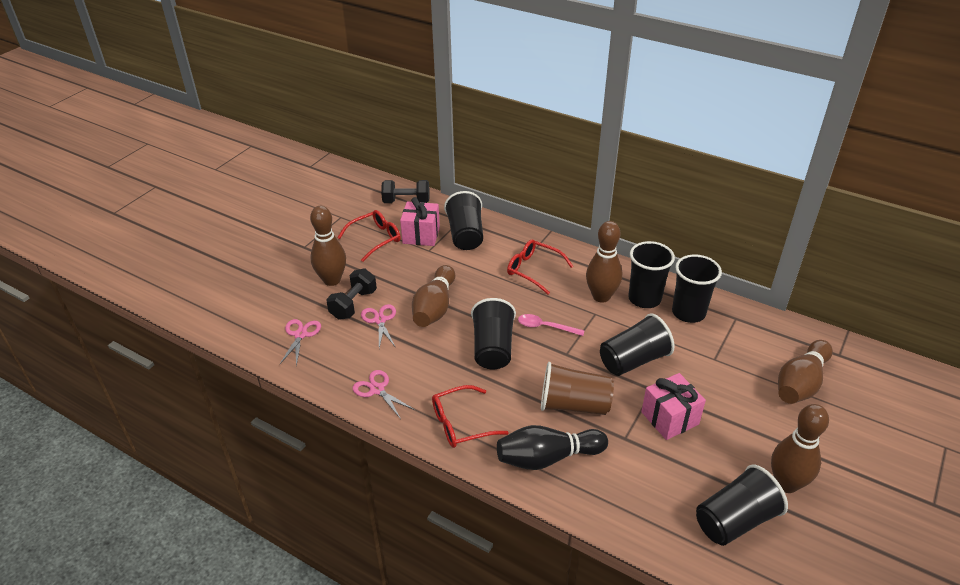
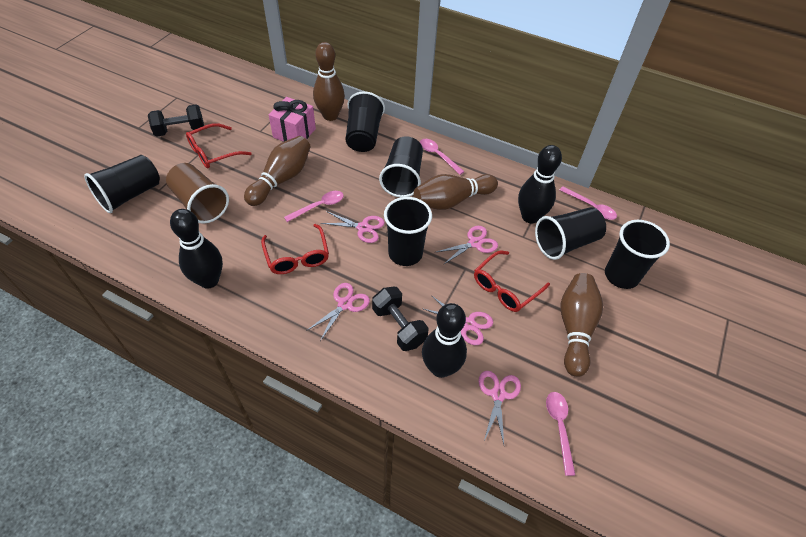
black bowling pin: 1 -> 3
brown bowling pin: 5 -> 4
pink gift: 2 -> 1
pink scissors: 3 -> 5
pink spoon: 1 -> 4

